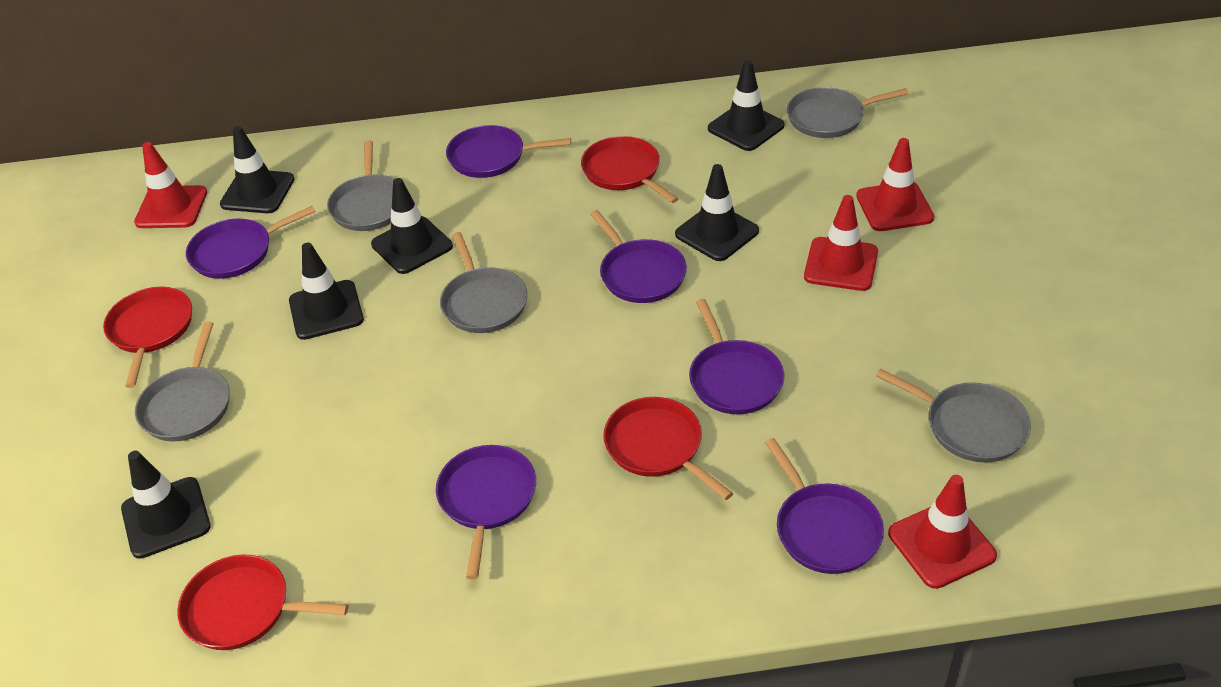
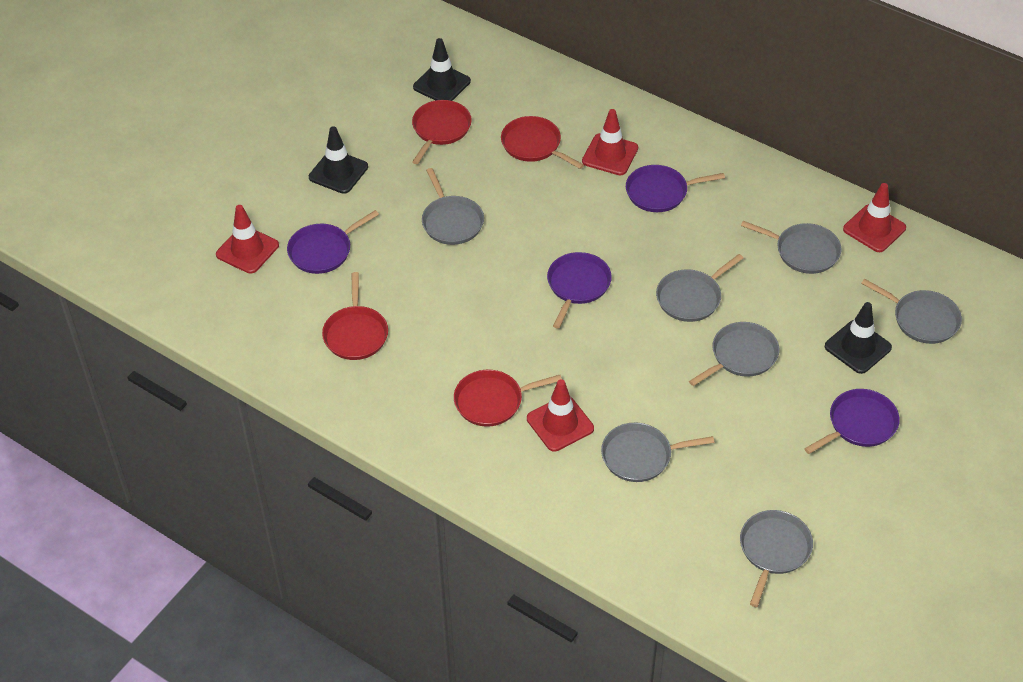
black traffic cone: 6 -> 3
grey pan: 5 -> 7
purple pan: 6 -> 4

